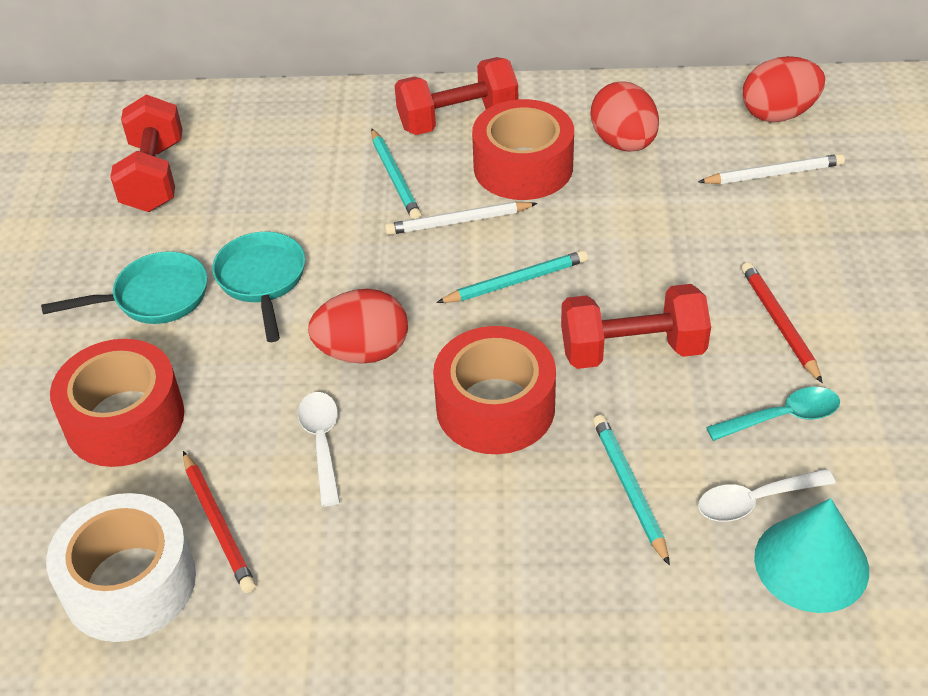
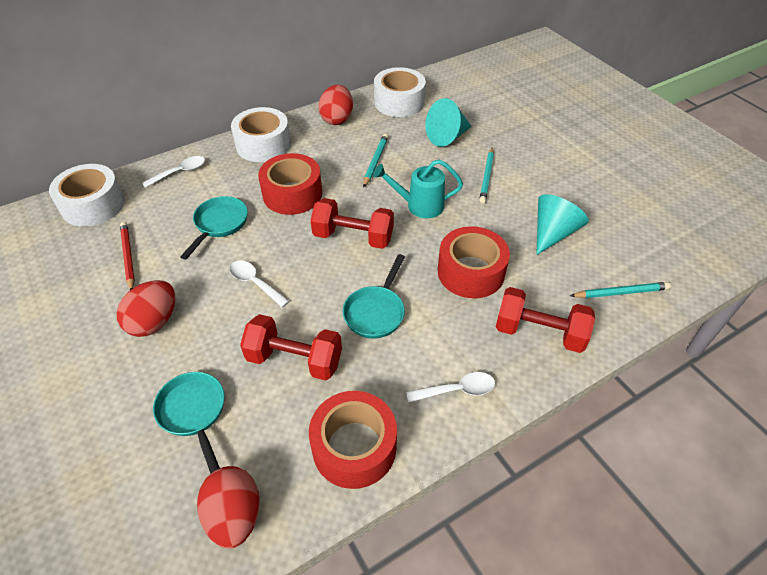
red pencil: 2 -> 1
turquoise cone: 1 -> 2
turquoise pan: 2 -> 3
turquoise spoon: 1 -> 0
turquoise watering can: 0 -> 1
white pencil: 2 -> 0
white spoon: 2 -> 3
white tape: 1 -> 3

